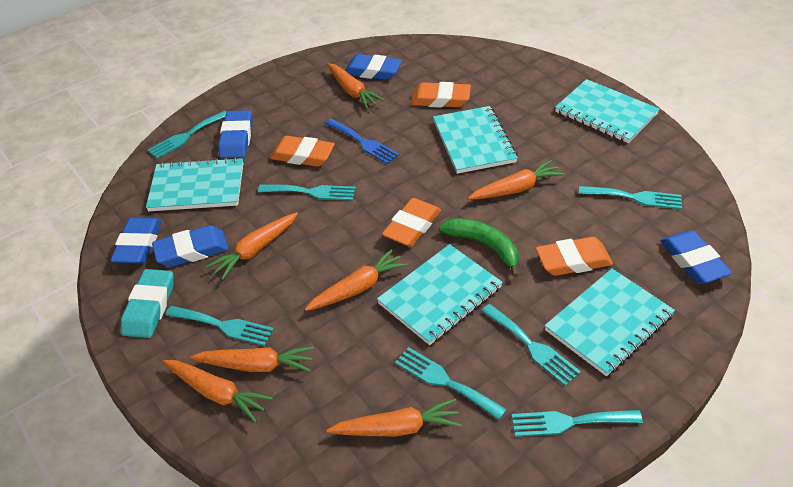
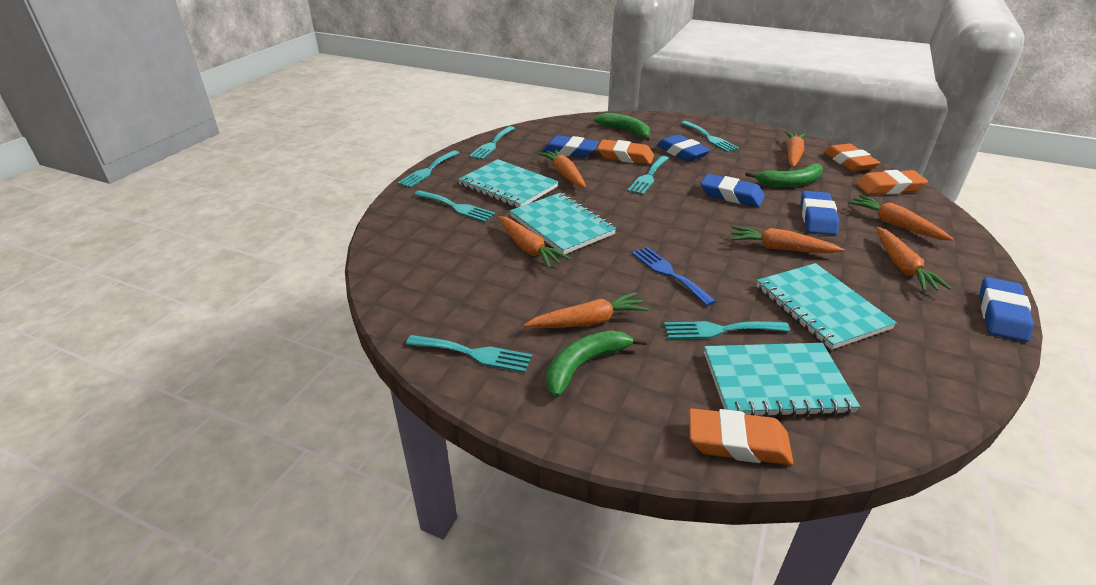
green banana: 1 -> 3
turquoise eraser: 1 -> 0
turquoise notebook: 5 -> 4

